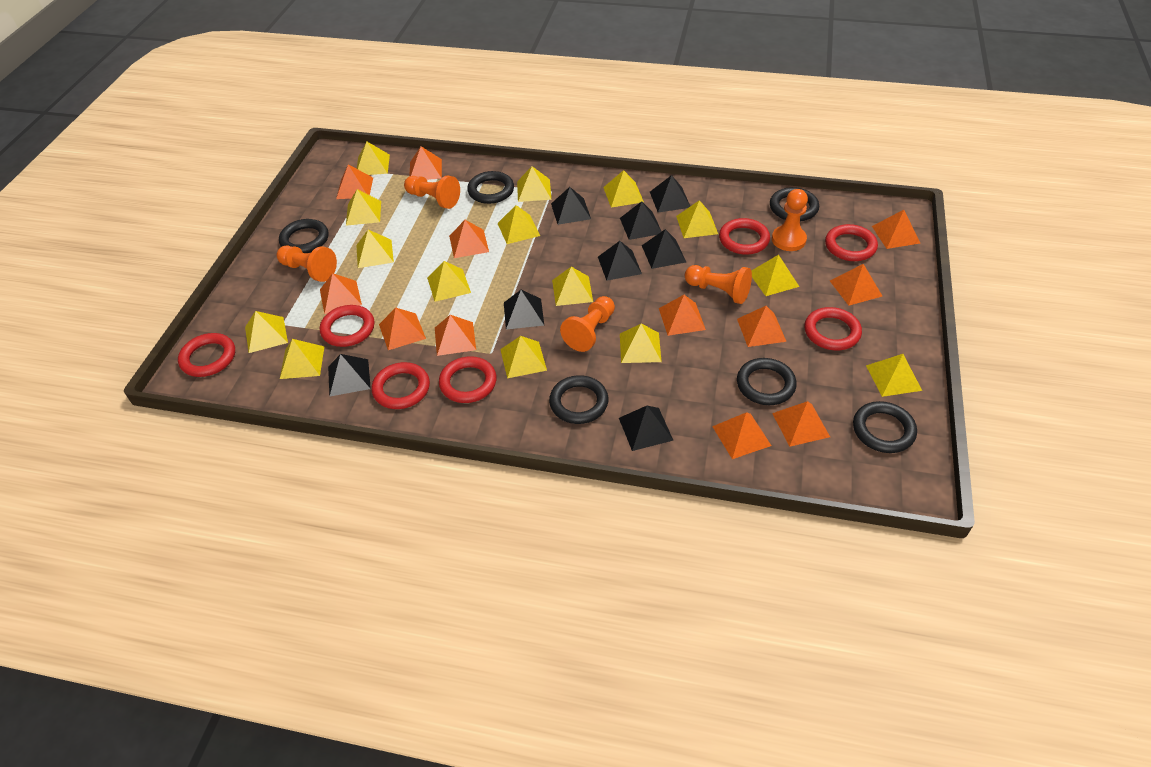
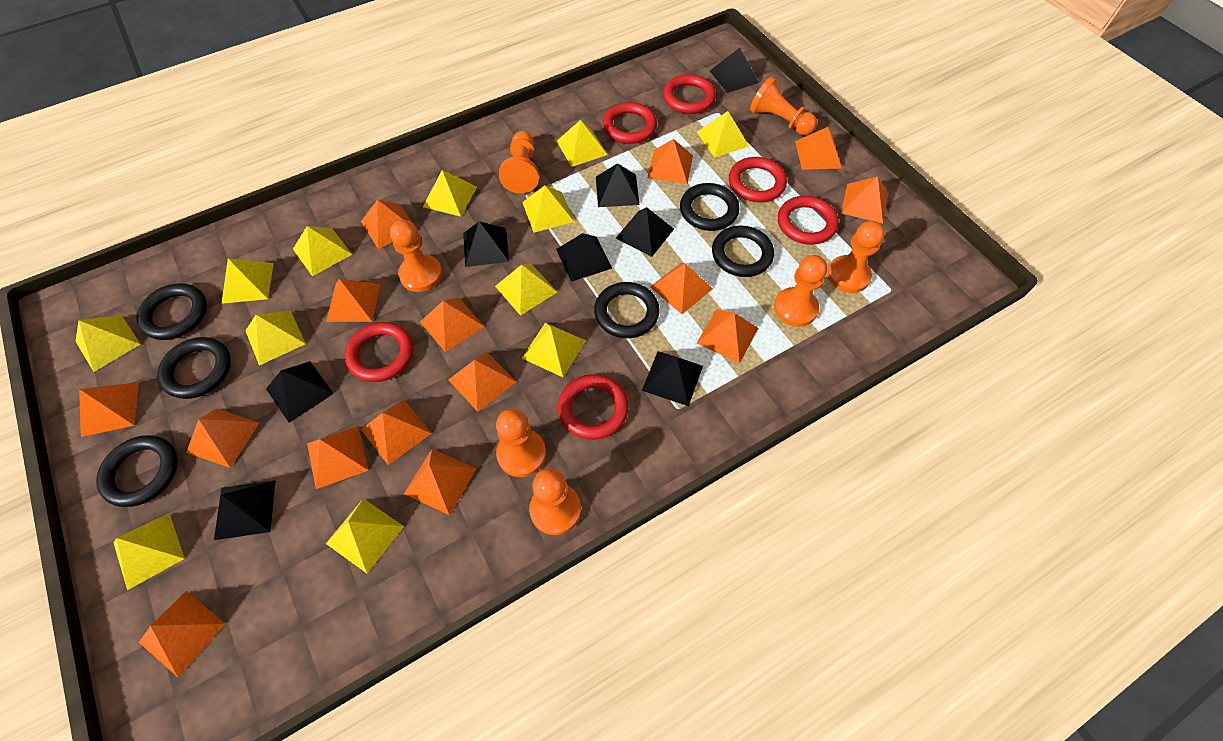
orange pawn: 5 -> 7
orange pyramid: 12 -> 15
red ring: 7 -> 6
yellow pyramid: 15 -> 12

